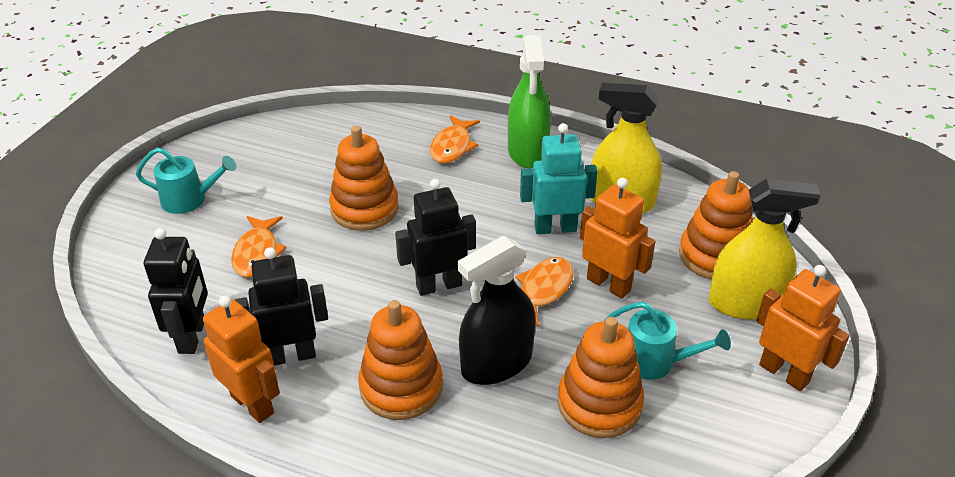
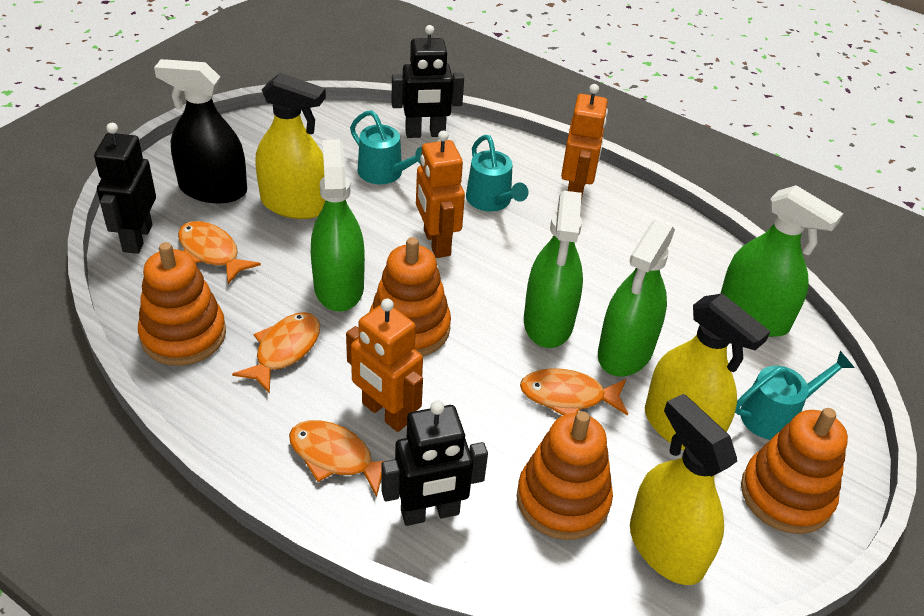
green spray bottle: 1 -> 4
orange fish: 3 -> 4
turquoise robot: 1 -> 0
turquoise watering can: 2 -> 3
yellow spray bottle: 2 -> 3

